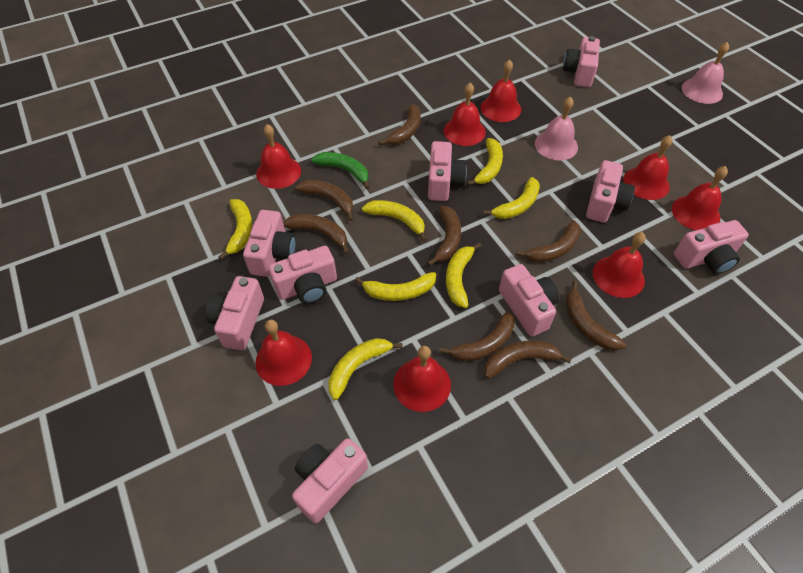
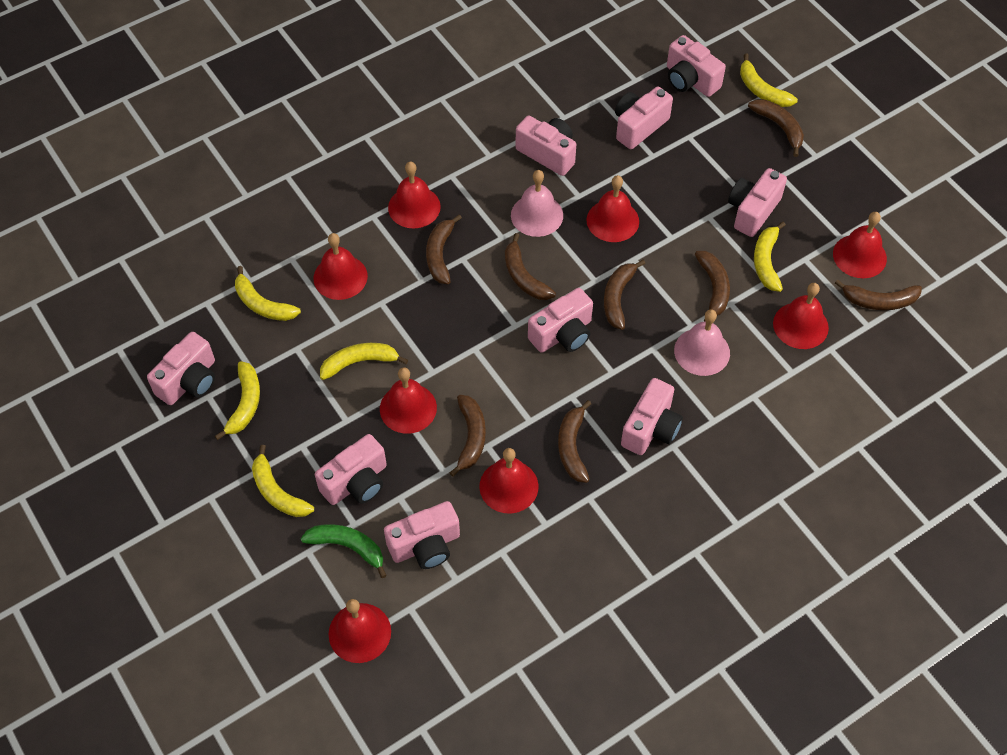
yellow banana: 7 -> 6

